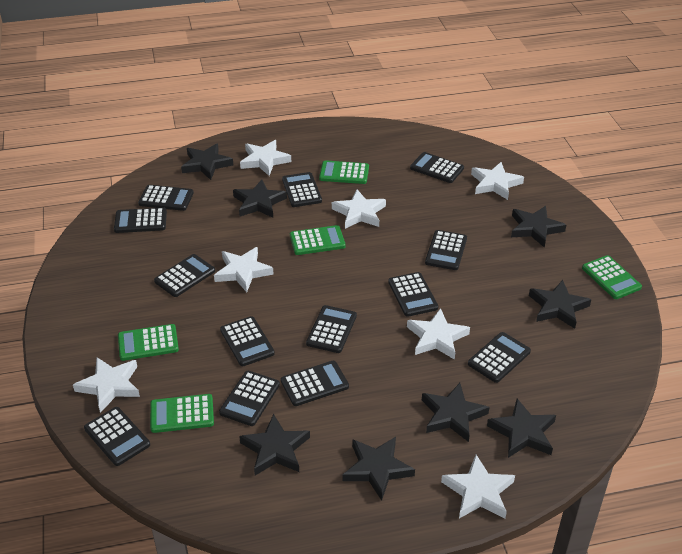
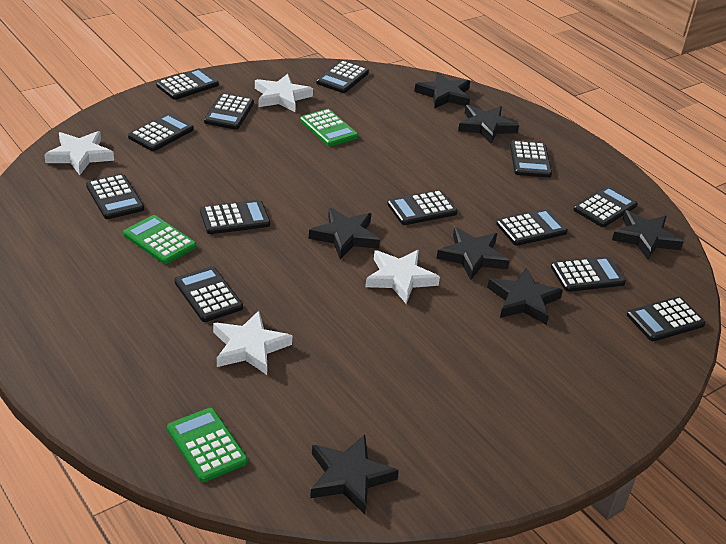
black star: 8 -> 7
green calculator: 5 -> 3
white star: 7 -> 4

